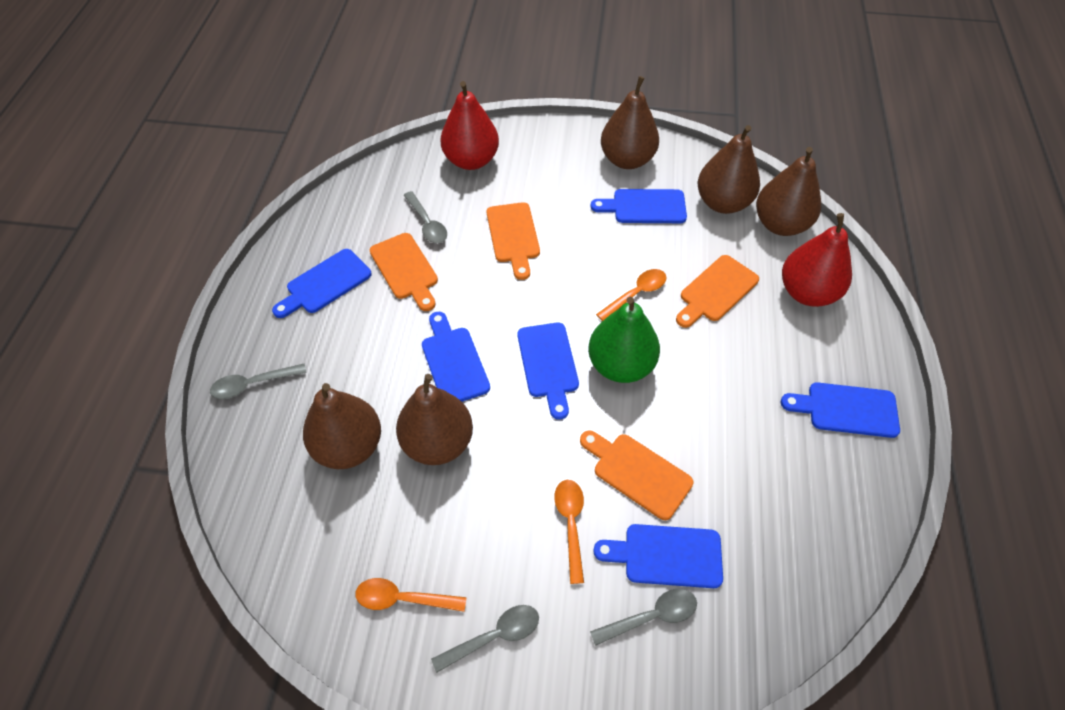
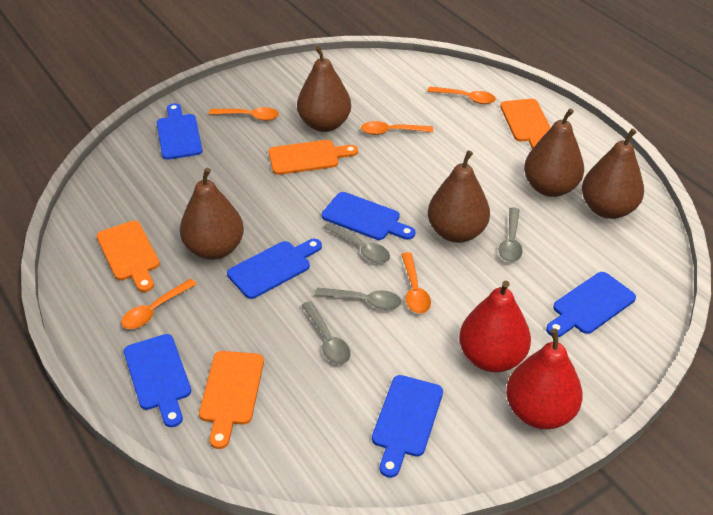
green pear: 1 -> 0
orange spoon: 3 -> 5

